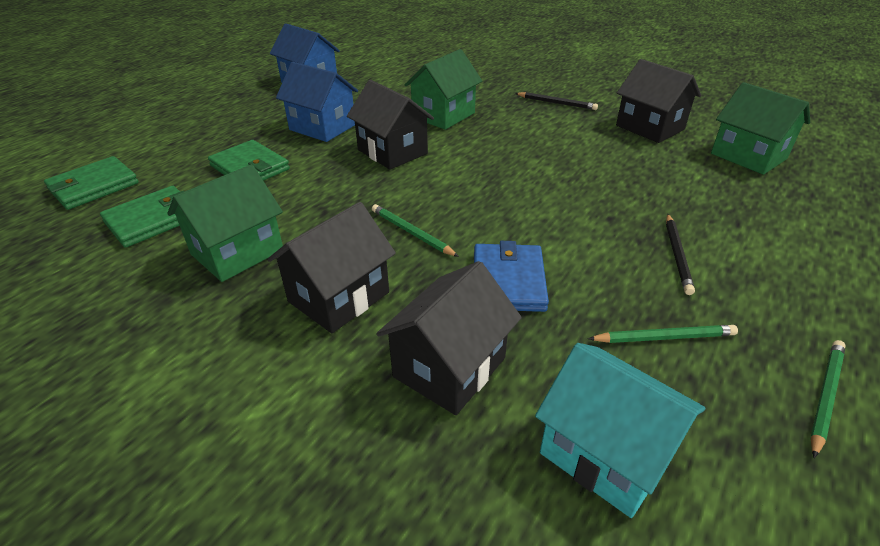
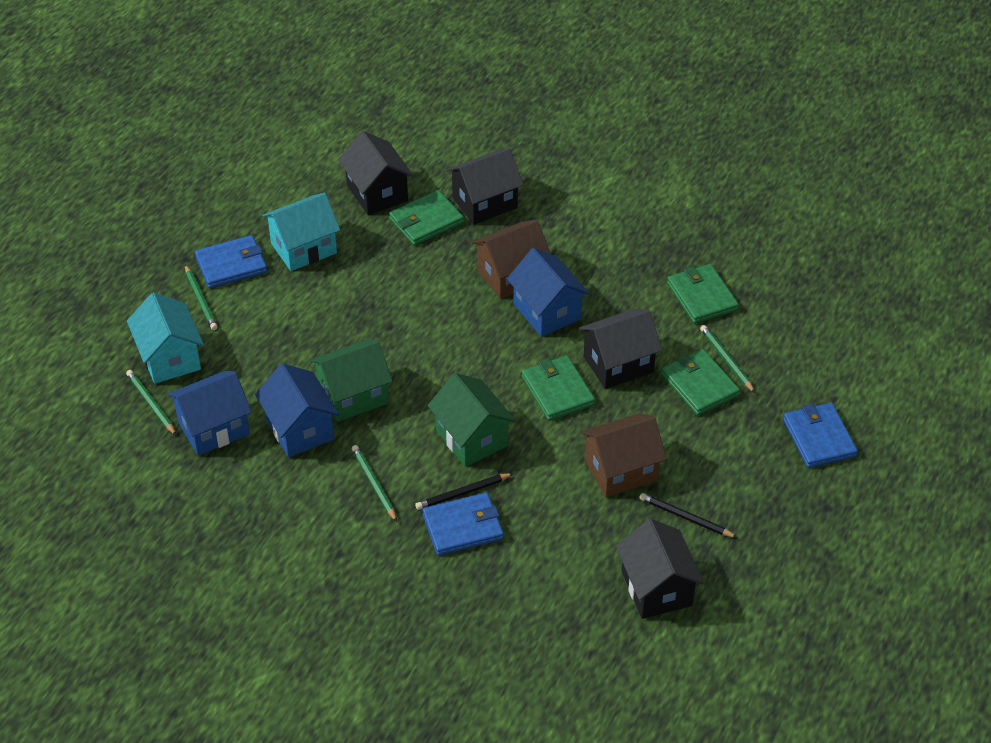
blue house: 2 -> 3
blue wallet: 1 -> 3
brown house: 0 -> 2
green house: 3 -> 2
green pencil: 3 -> 4
green wallet: 3 -> 4
turquoise house: 1 -> 2

